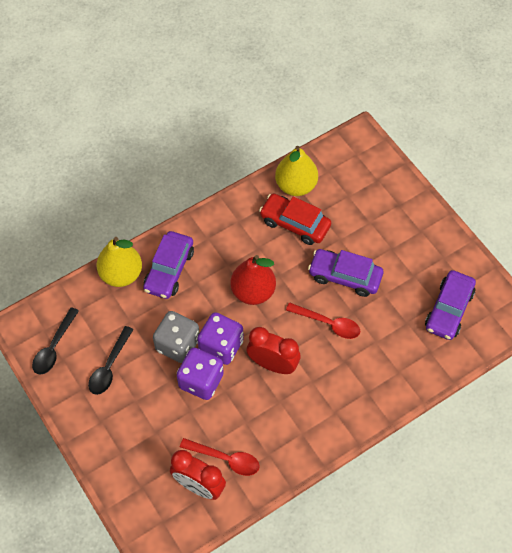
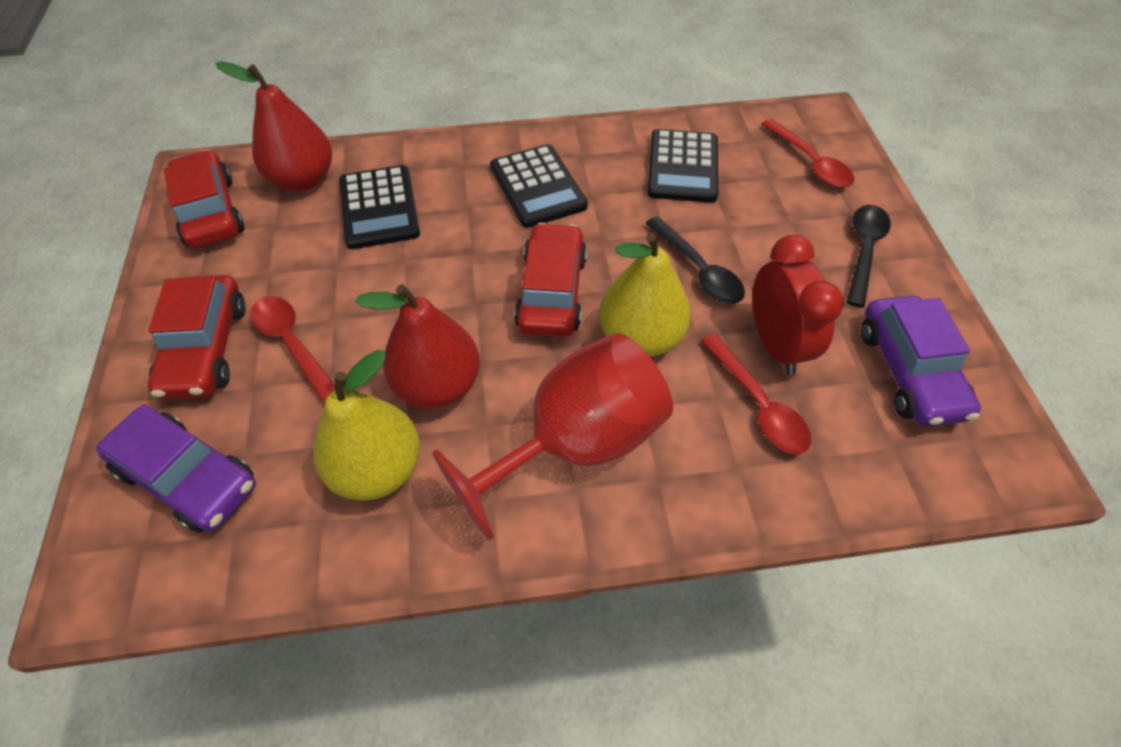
black calculator: 0 -> 3
grey dice: 1 -> 0
purple car: 3 -> 2
purple dice: 2 -> 0
red car: 1 -> 3
red clock: 2 -> 1
red goblet: 0 -> 1
red pear: 1 -> 2
red spoon: 2 -> 3

